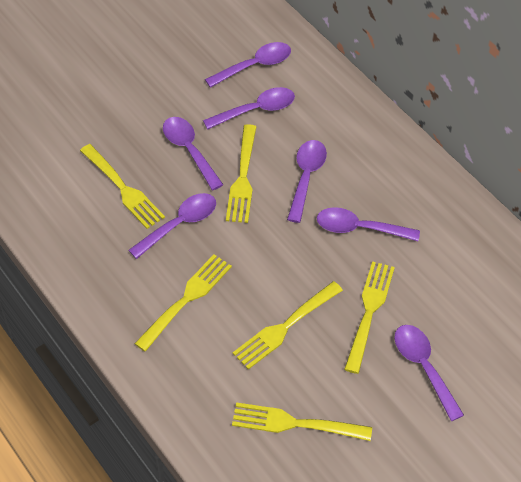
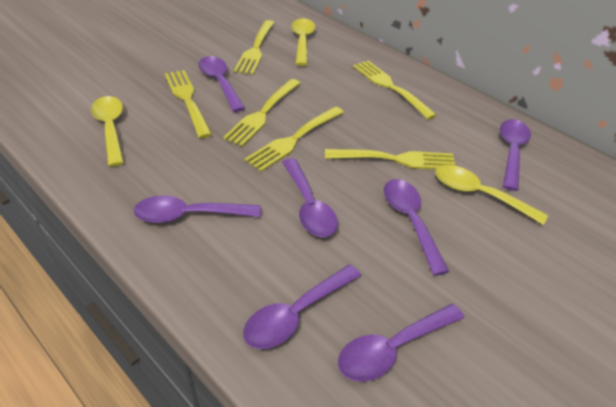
yellow spoon: 0 -> 3

